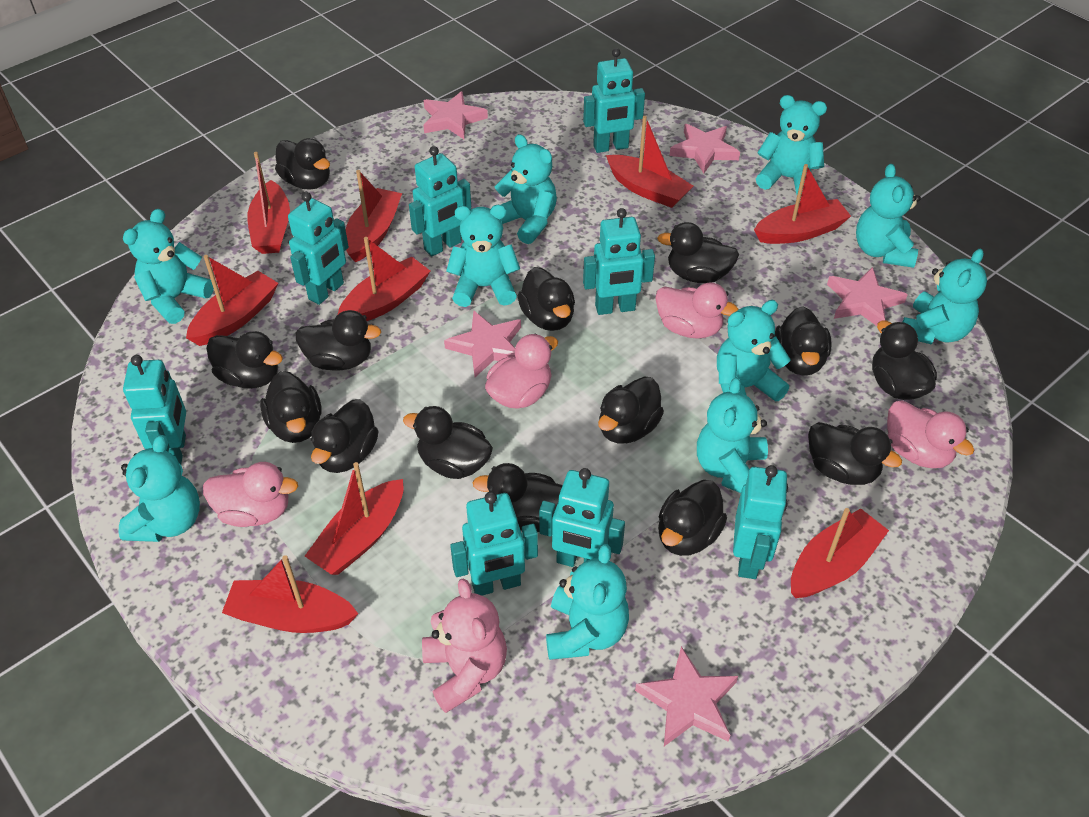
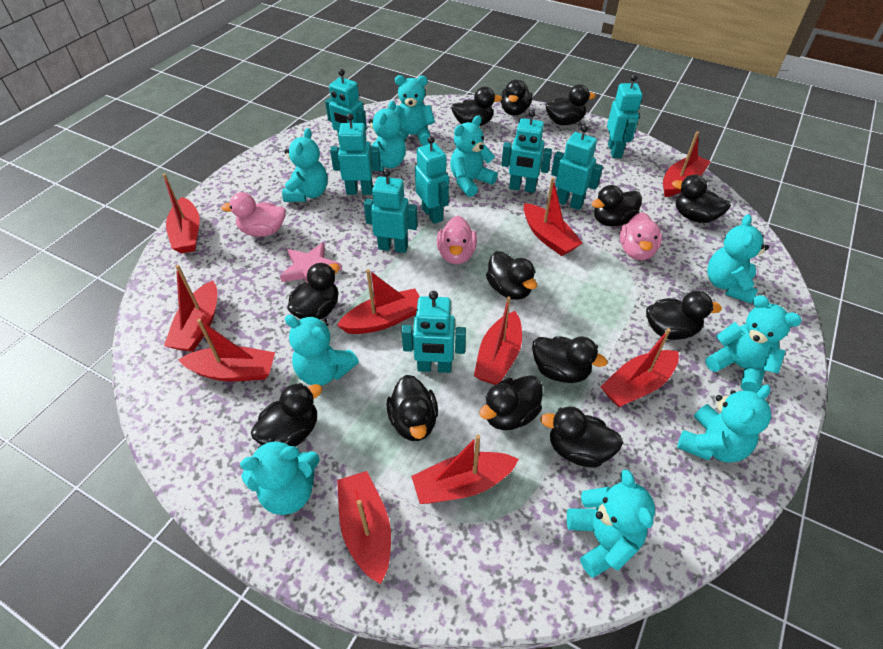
black duck: 14 -> 13
pink duck: 4 -> 3
pink star: 5 -> 1
pink teddy bear: 1 -> 0
red boat: 9 -> 10

